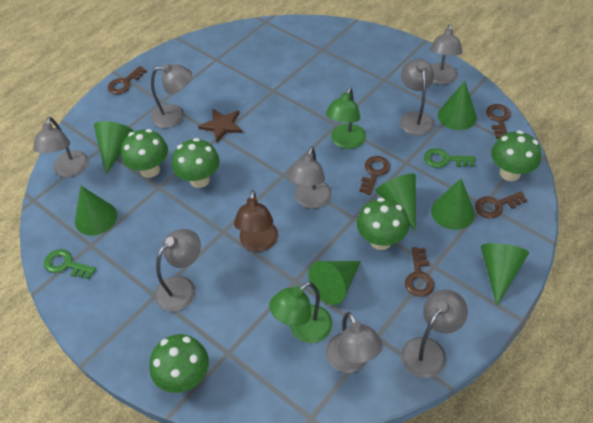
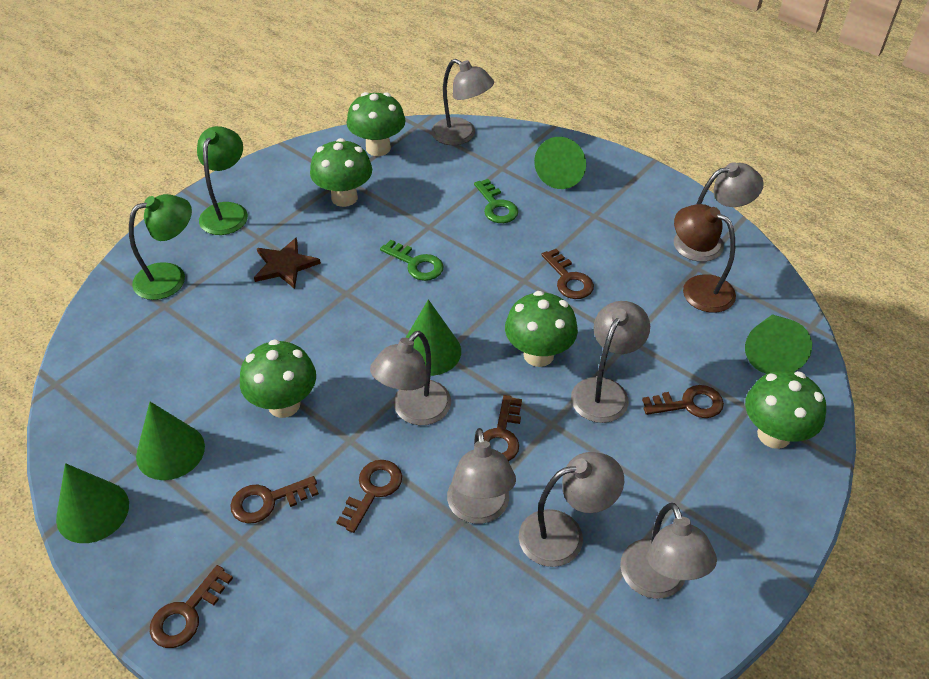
brown key: 5 -> 6
green cone: 7 -> 5
grey lamp: 8 -> 7

